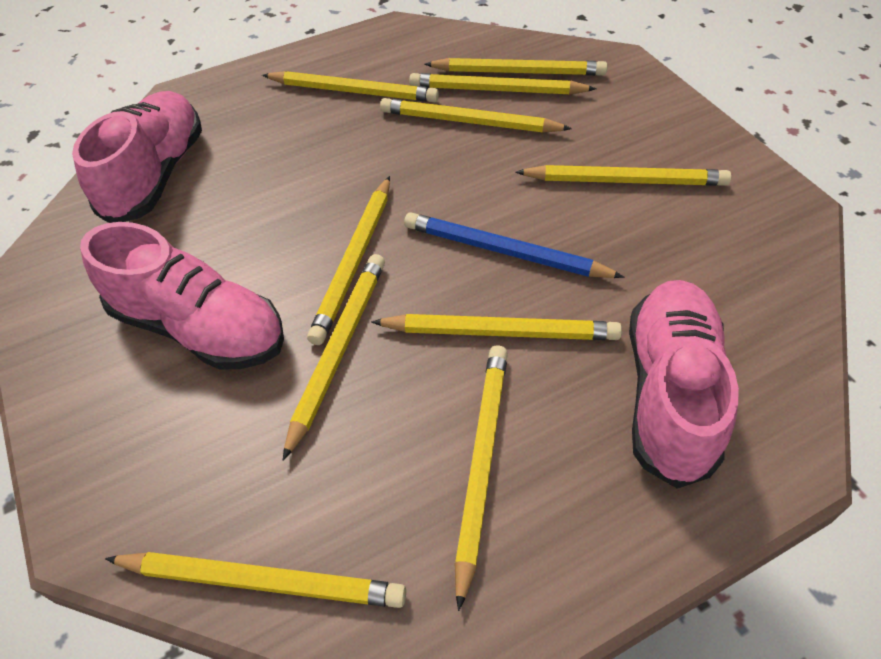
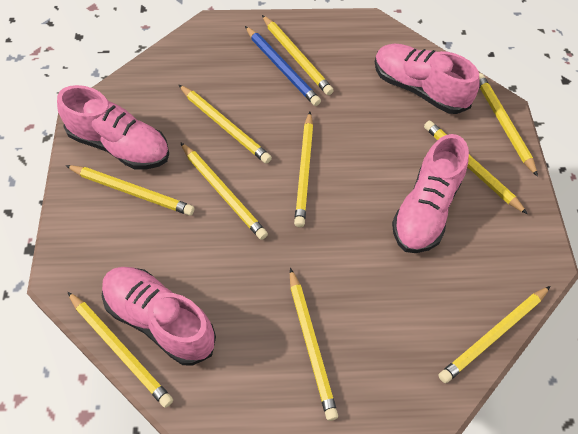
pink shoe: 3 -> 4

